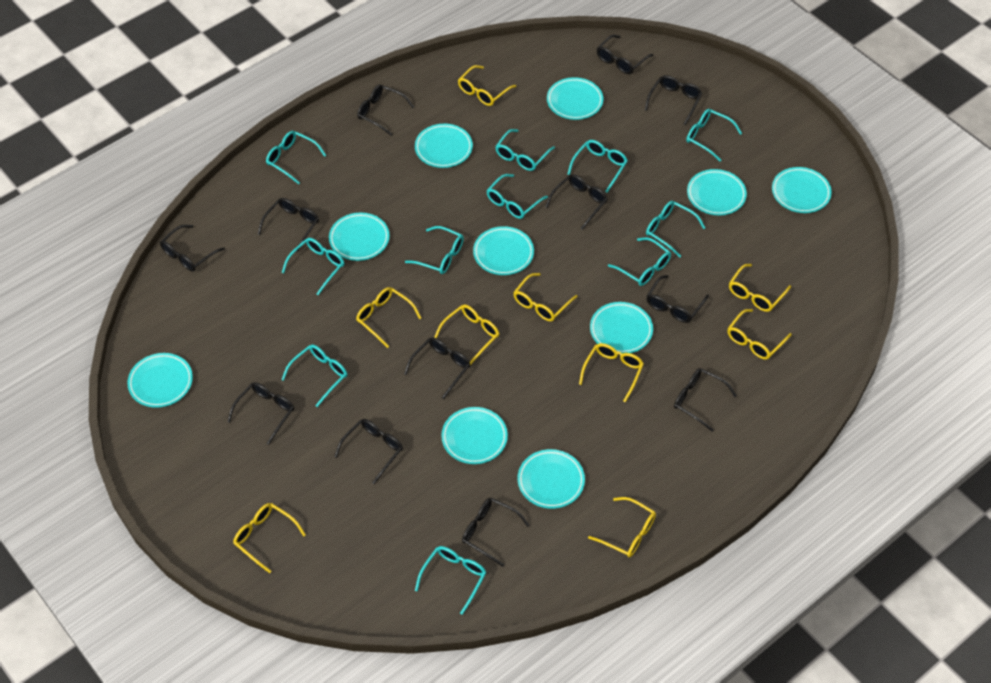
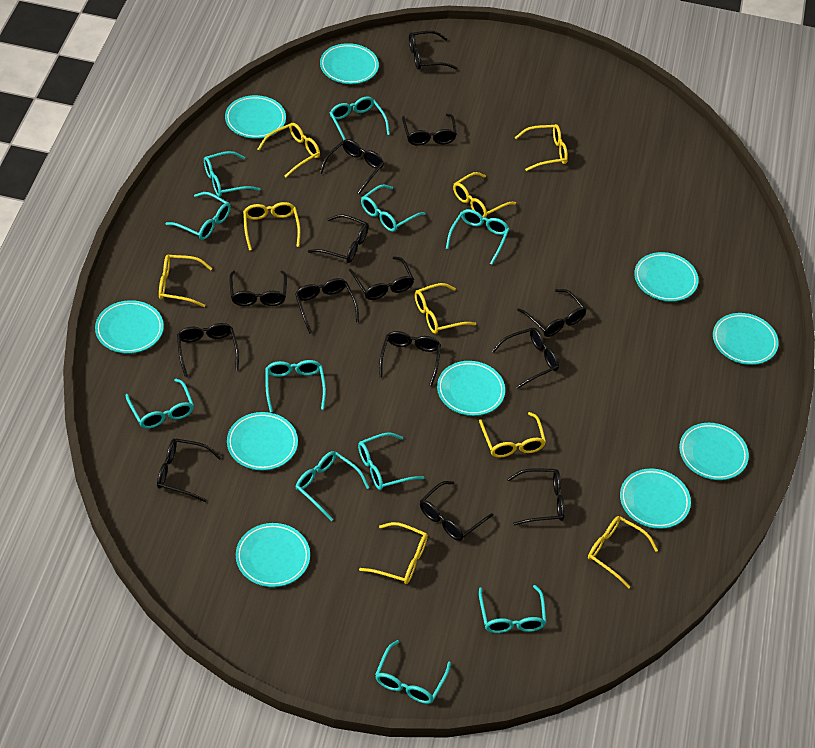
black glasses: 12 -> 14

